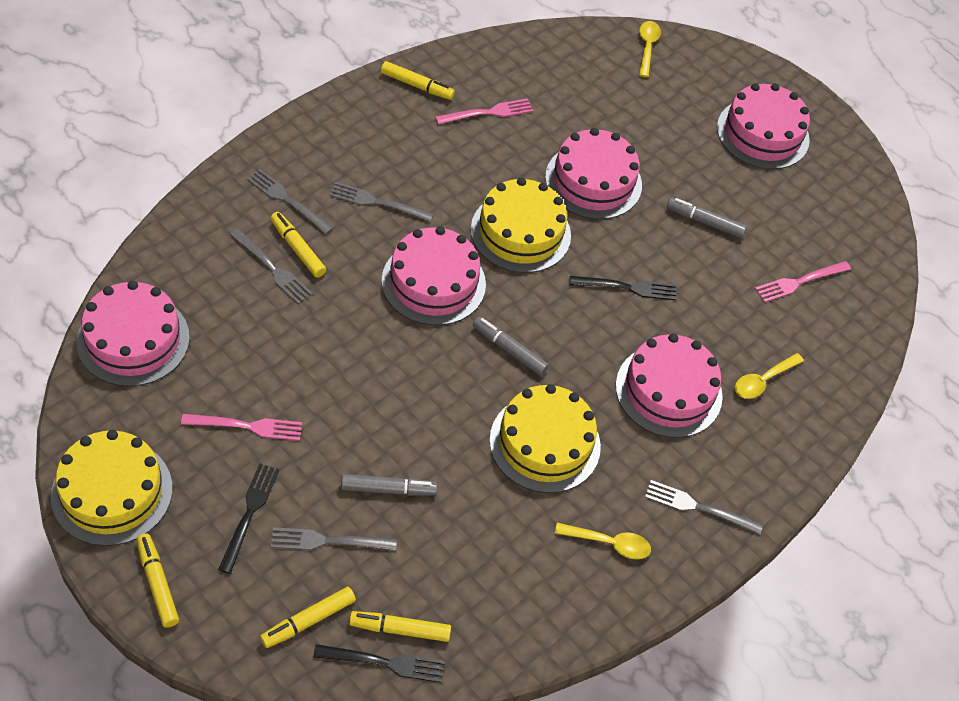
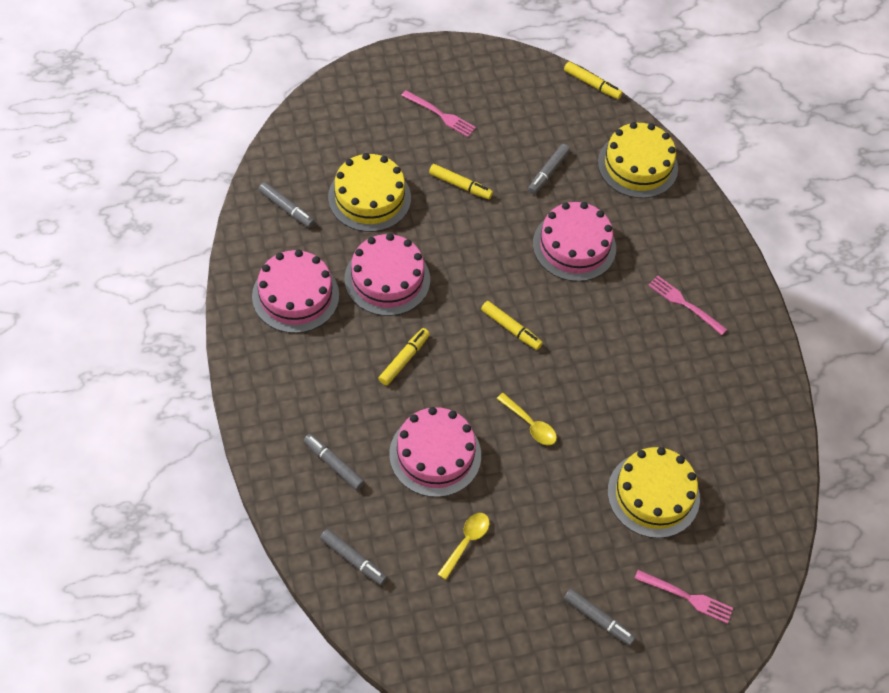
black fork: 3 -> 0
grey fork: 5 -> 0
grey marker: 3 -> 5
pink cake: 5 -> 4
yellow marker: 5 -> 4
yellow spoon: 3 -> 2

